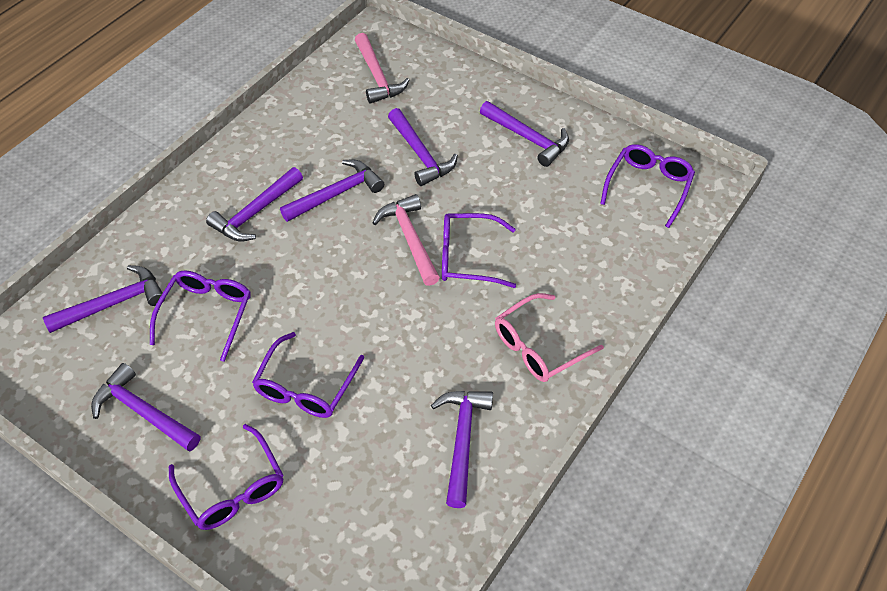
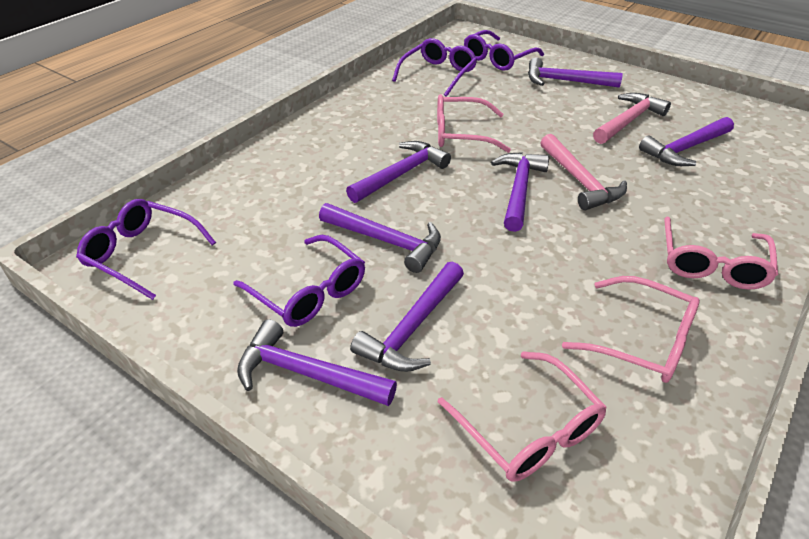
pink glasses: 1 -> 4
purple glasses: 5 -> 4

